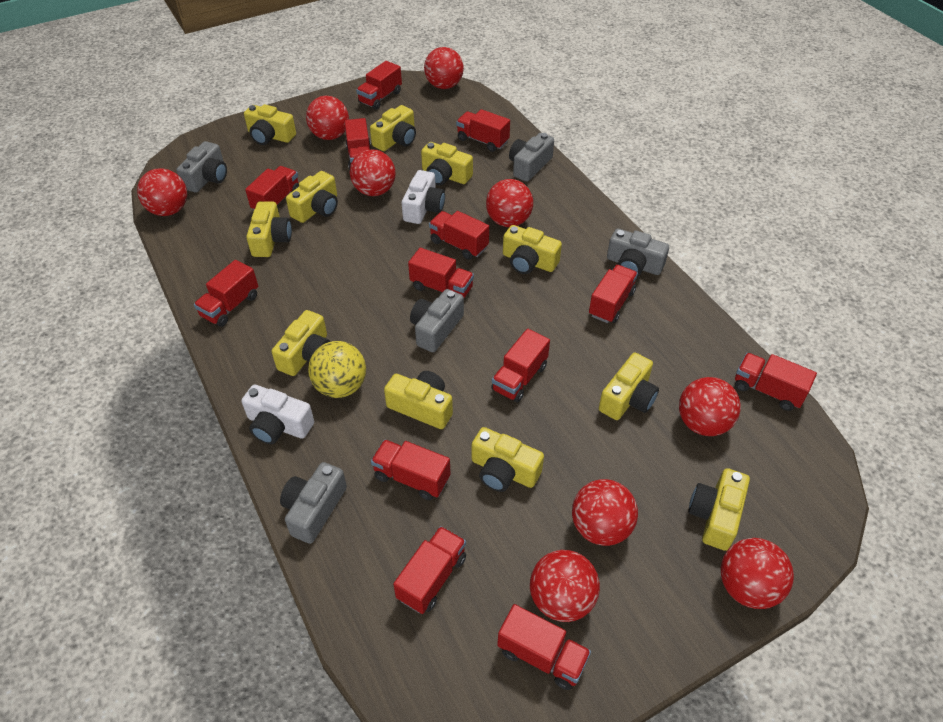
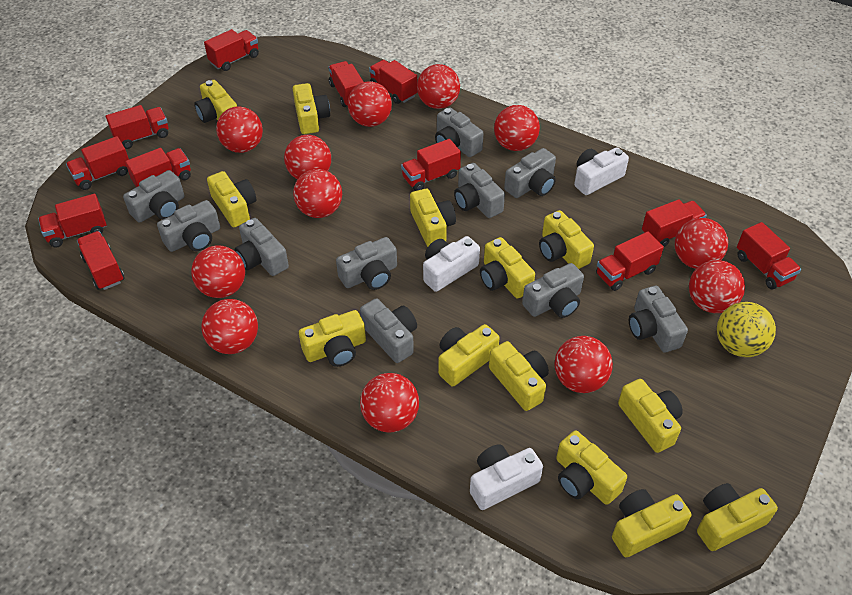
grey camera: 5 -> 10
red ball: 9 -> 12
red truck: 13 -> 12
white camera: 2 -> 3
yellow camera: 11 -> 13

